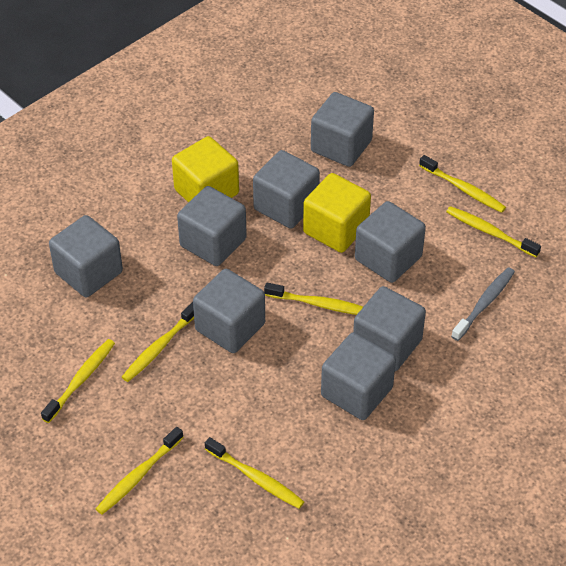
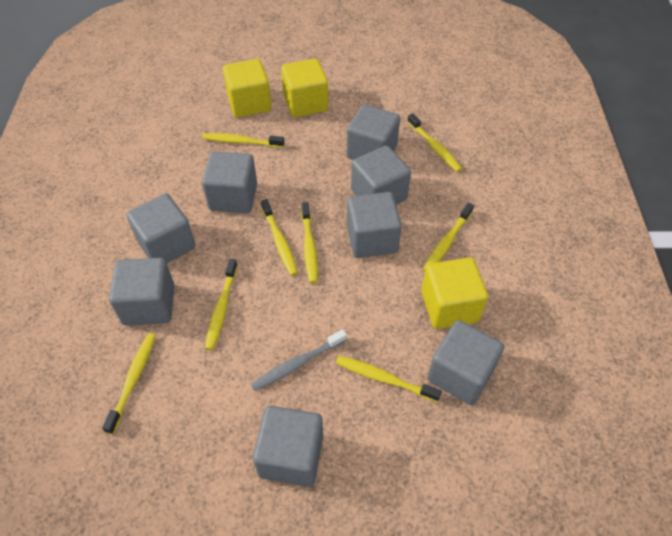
yellow cube: 2 -> 3
yellow toothbrush: 7 -> 8

